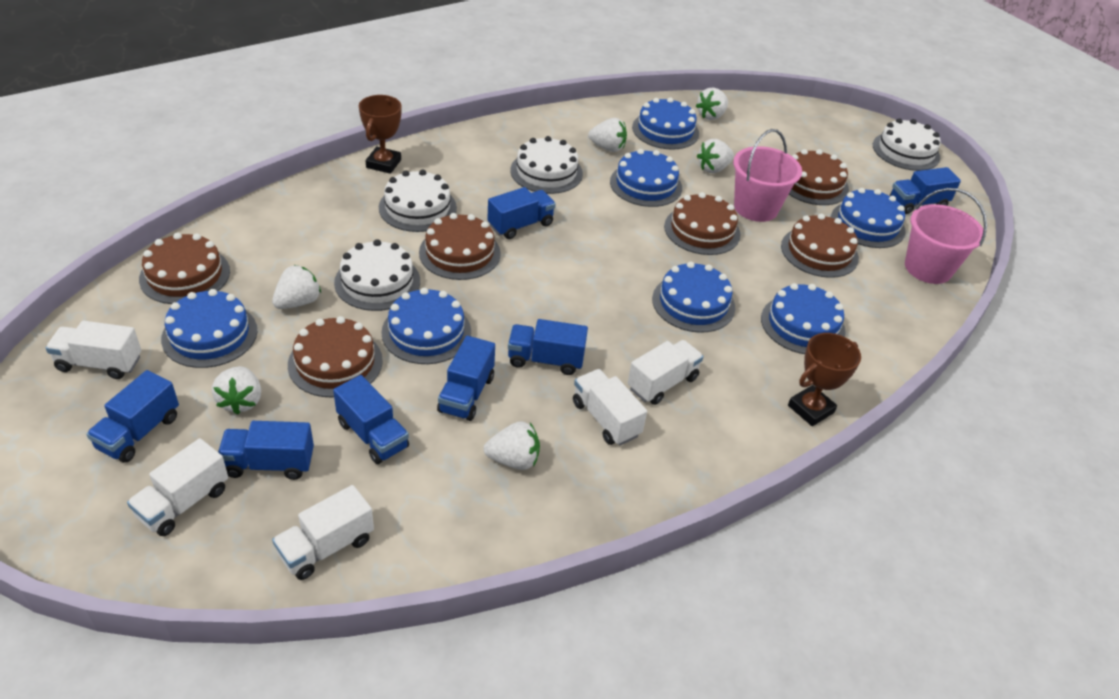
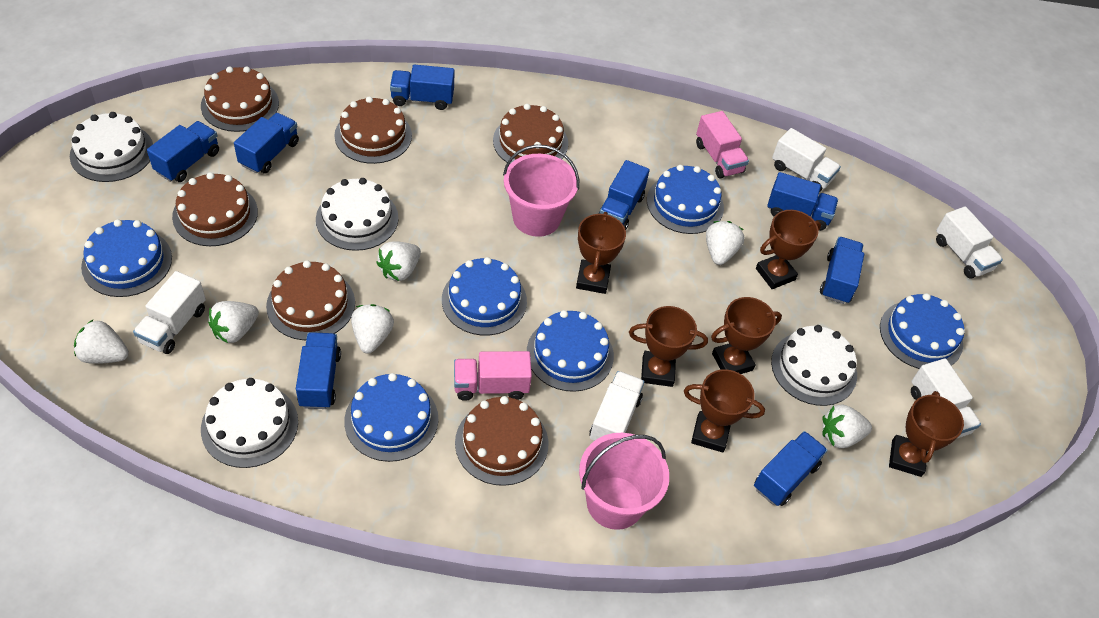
blue cake: 7 -> 6
blue truck: 7 -> 8
brown trophy: 2 -> 6
pink truck: 0 -> 2

